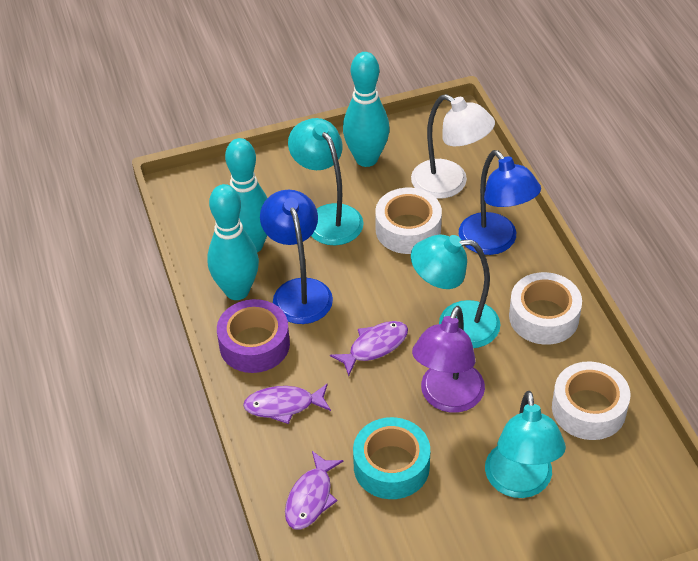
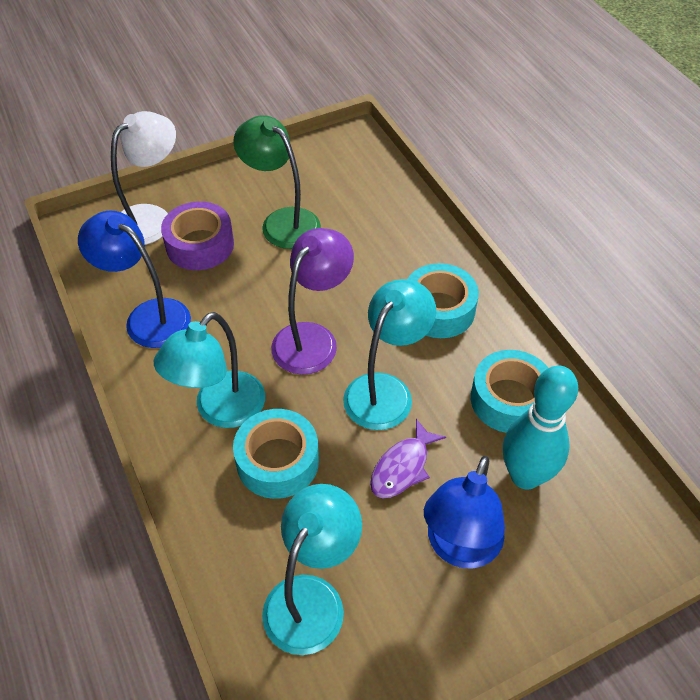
green lamp: 0 -> 1
purple fish: 3 -> 1
turquoise bowling pin: 3 -> 1
turquoise tape: 1 -> 3
white tape: 3 -> 0

